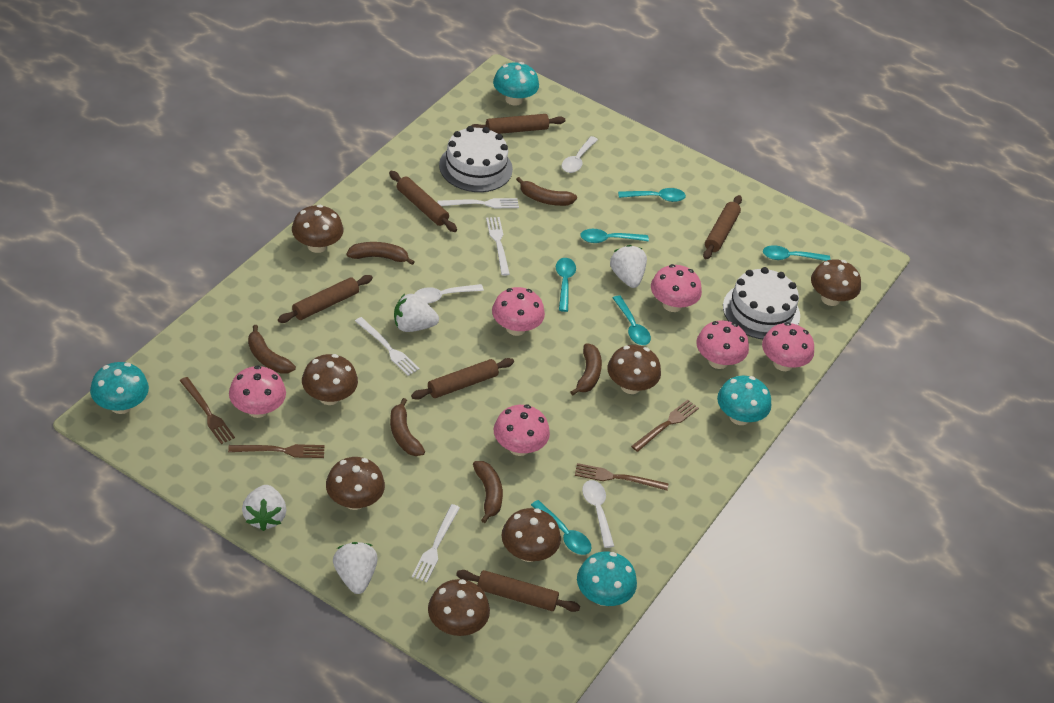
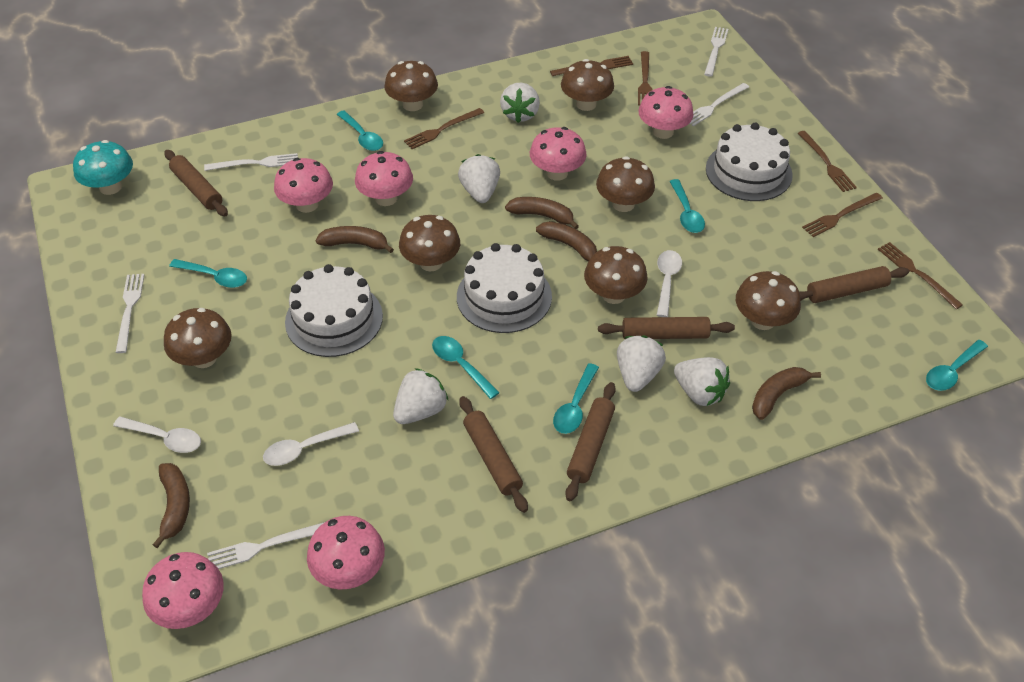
brown banana: 6 -> 5
brown fork: 4 -> 6
brown rolling pin: 6 -> 5
turquoise mushroom: 4 -> 1
white cake: 2 -> 3
white fork: 4 -> 5
white strawberry: 4 -> 5

